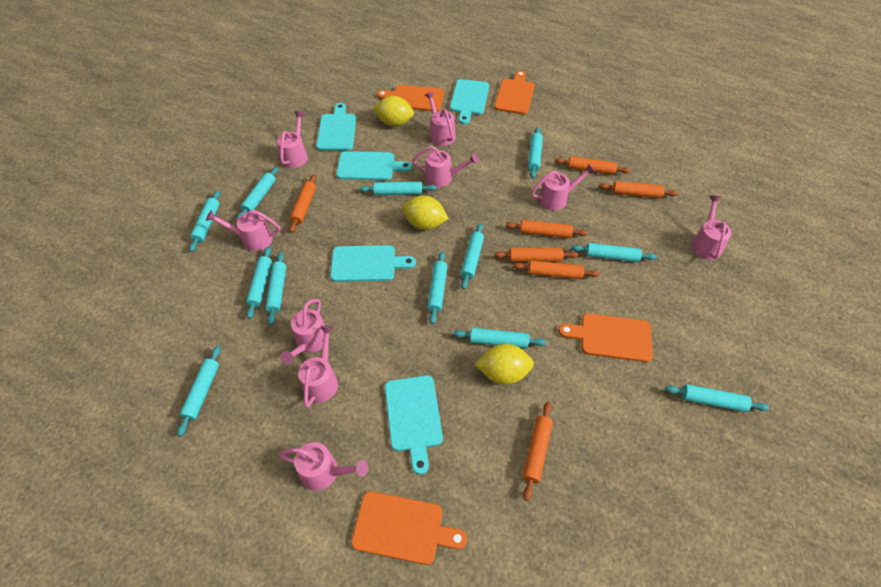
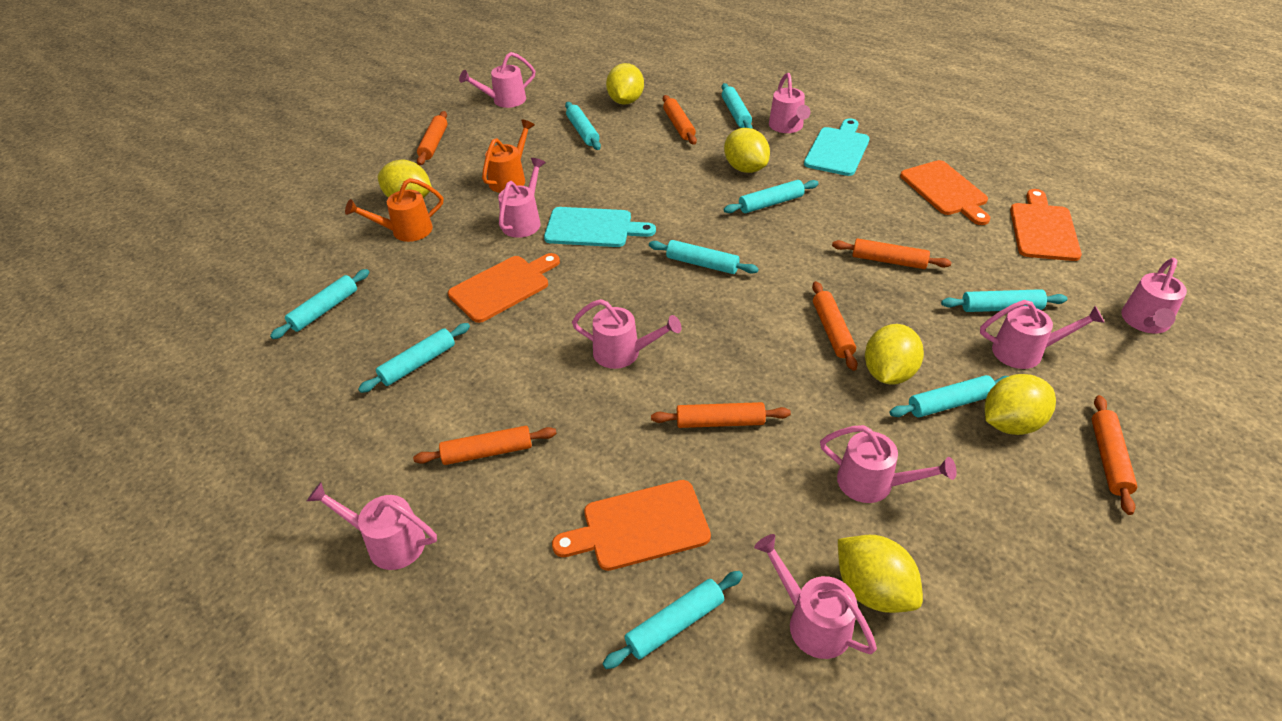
orange watering can: 0 -> 2
turquoise cutting board: 5 -> 2
turquoise rolling pin: 12 -> 9
yellow lemon: 3 -> 6

